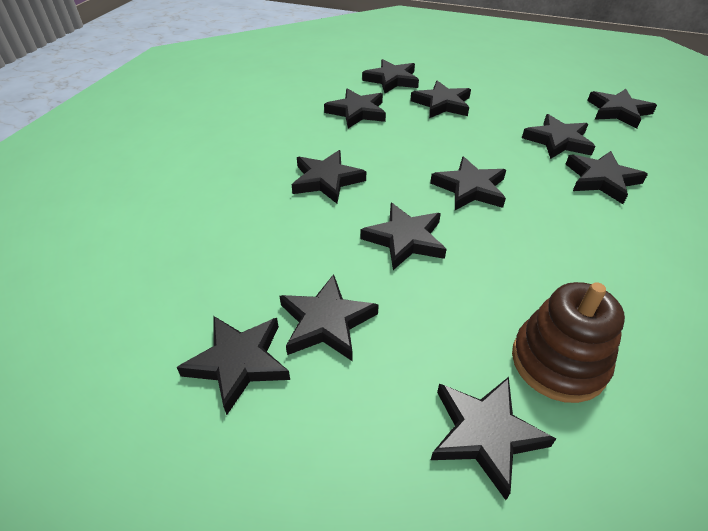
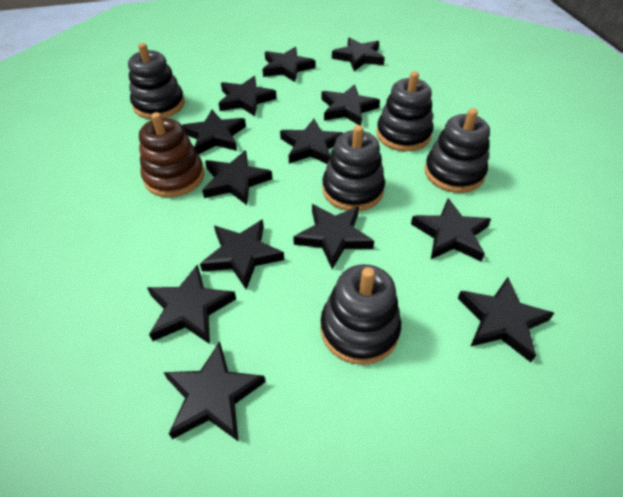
black stacking toy: 0 -> 5
black star: 12 -> 13

